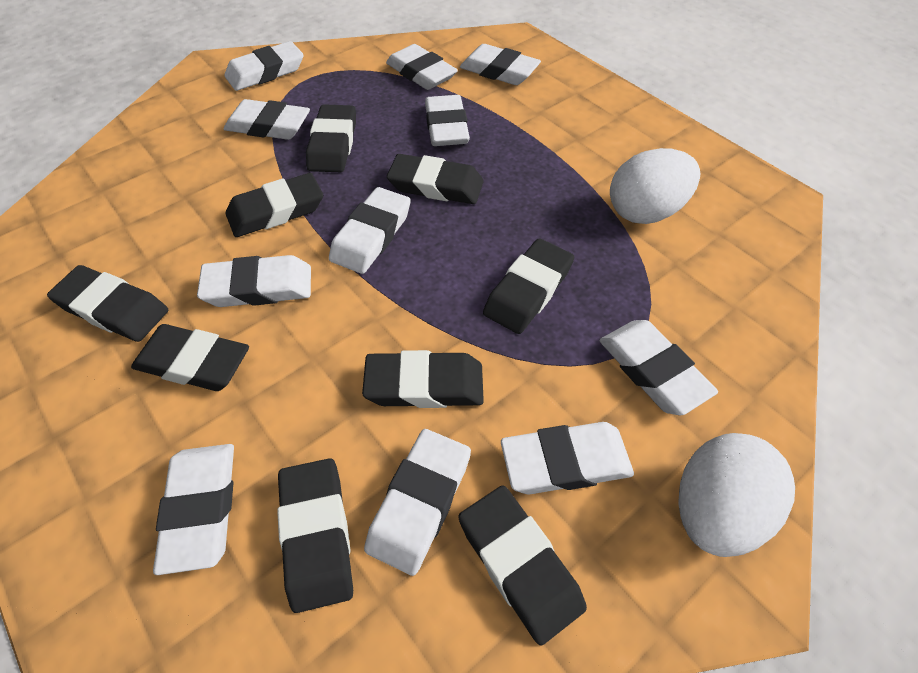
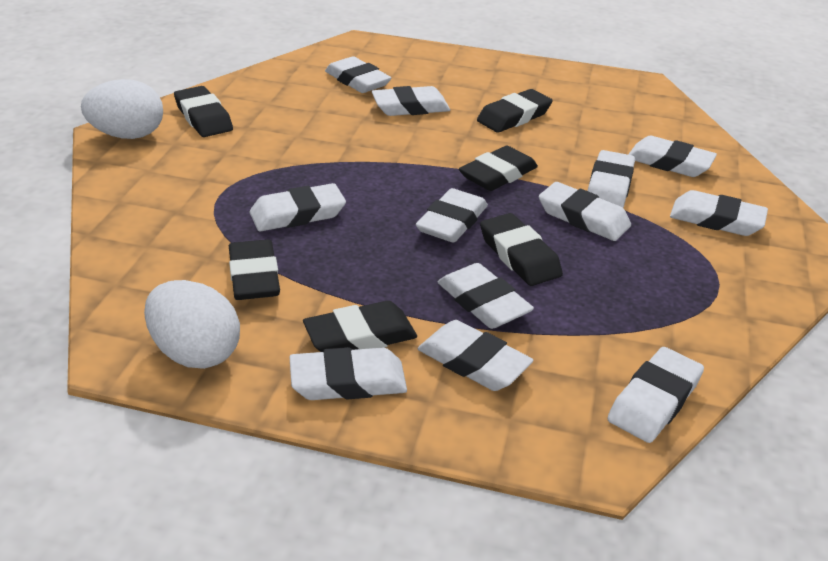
black eraser: 9 -> 6
white eraser: 11 -> 12

